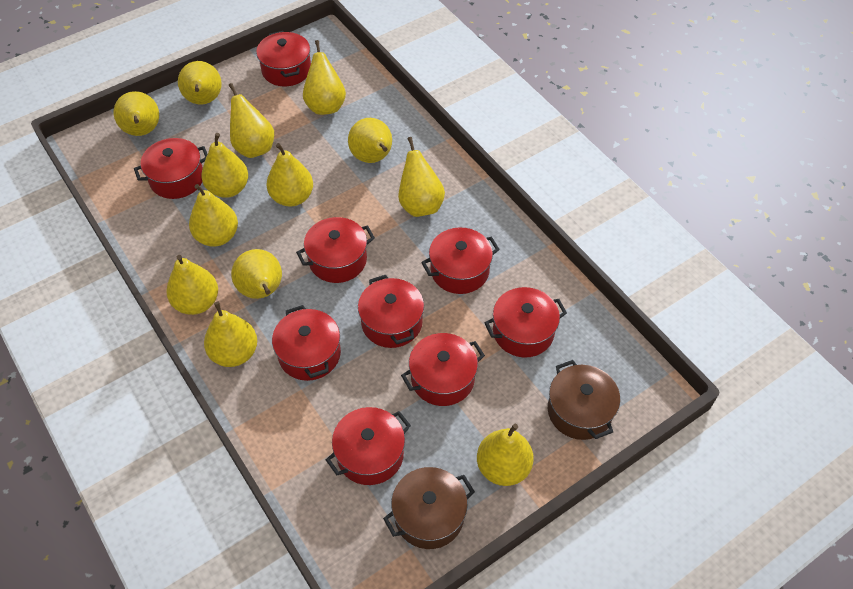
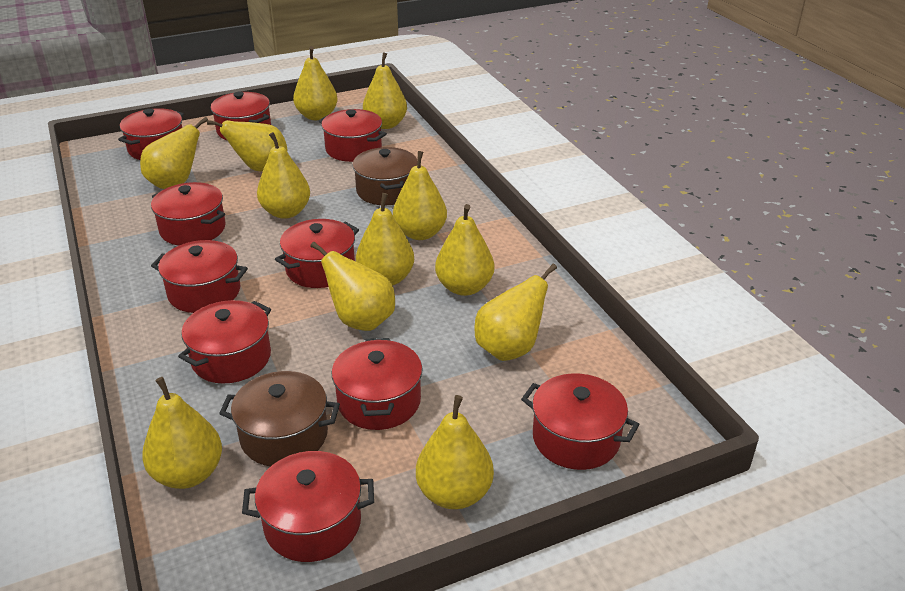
red pot: 9 -> 10
yellow pear: 13 -> 12

